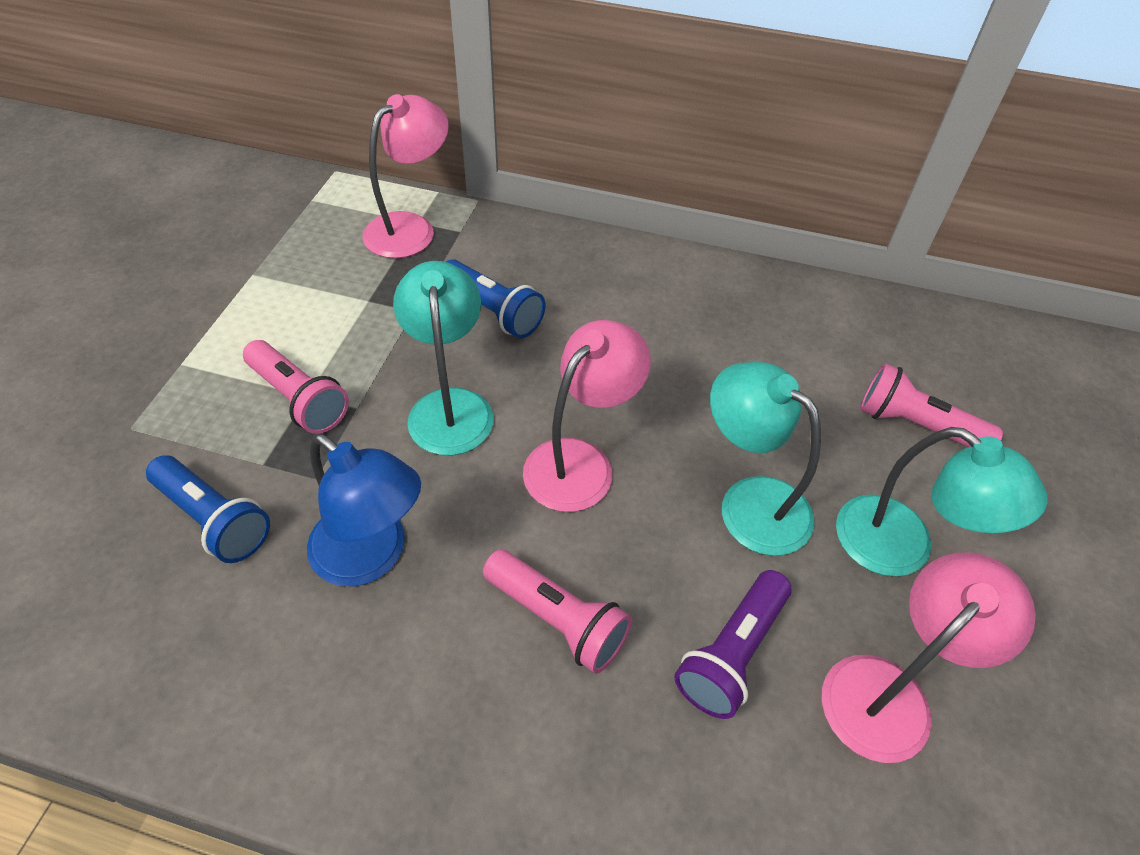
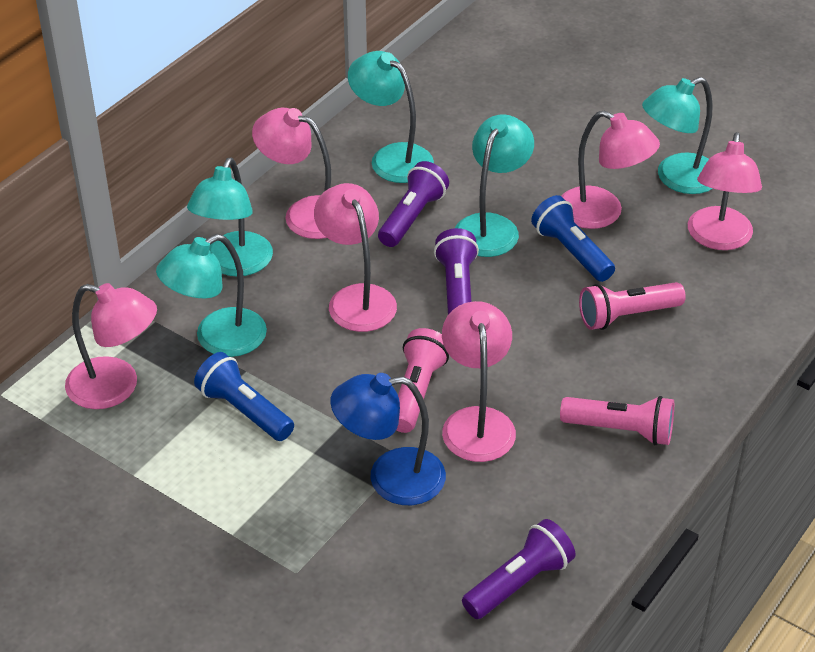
pink lamp: 3 -> 6
purple flashlight: 1 -> 3
turquoise lamp: 3 -> 5

